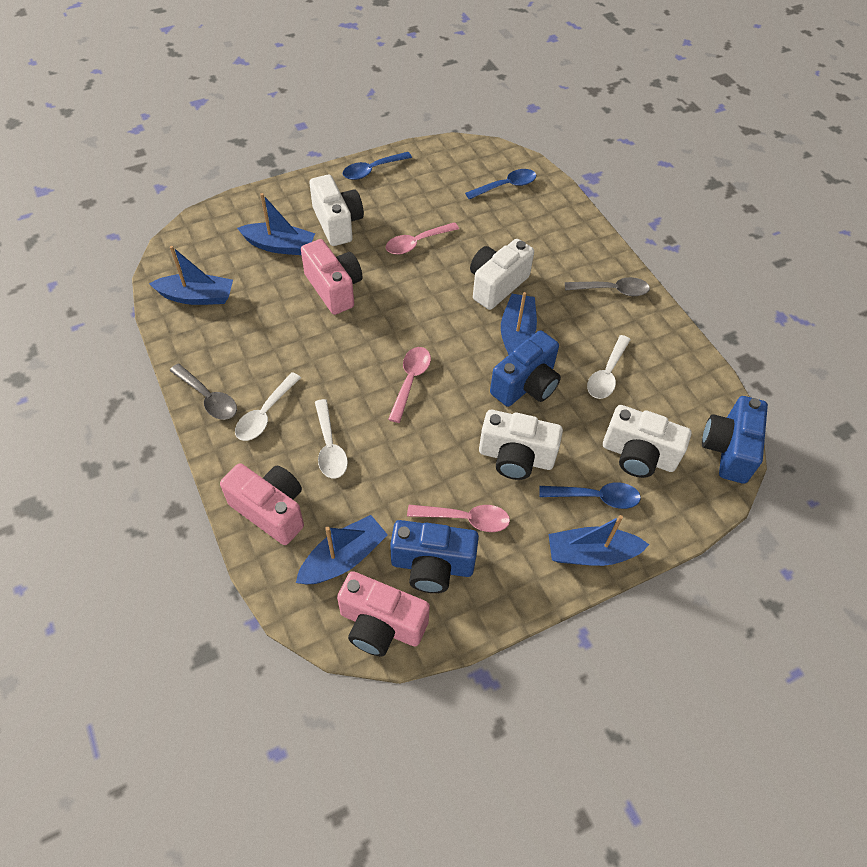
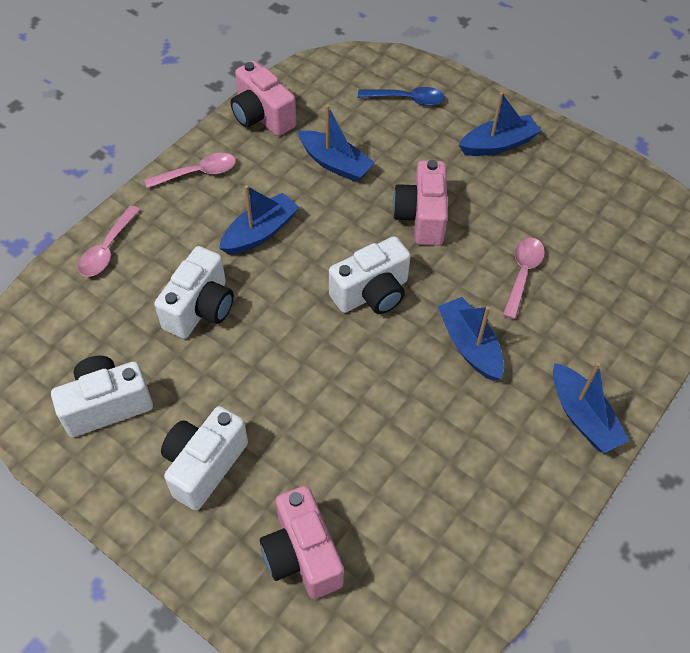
blue camera: 3 -> 0
blue spoon: 3 -> 1
grey spoon: 2 -> 0
white spoon: 3 -> 0

